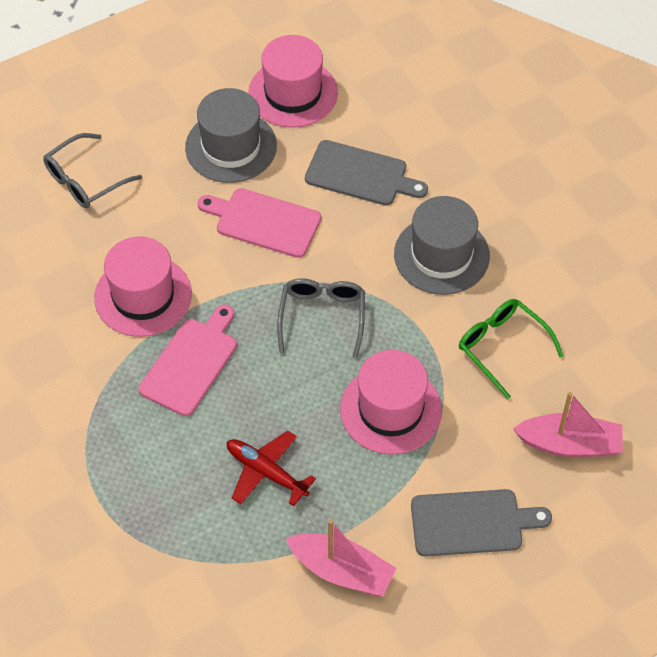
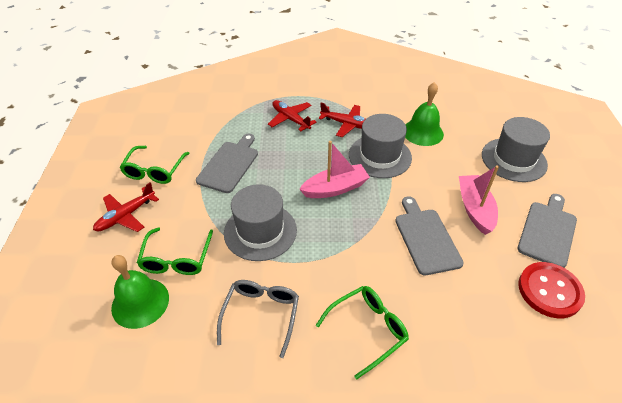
green bell: 0 -> 2
green glasses: 1 -> 3
grey cutting board: 2 -> 3
grey glasses: 2 -> 1
grey hat: 2 -> 3
pink cutting board: 2 -> 0
pink hat: 3 -> 0
red button: 0 -> 1
red plane: 1 -> 3

